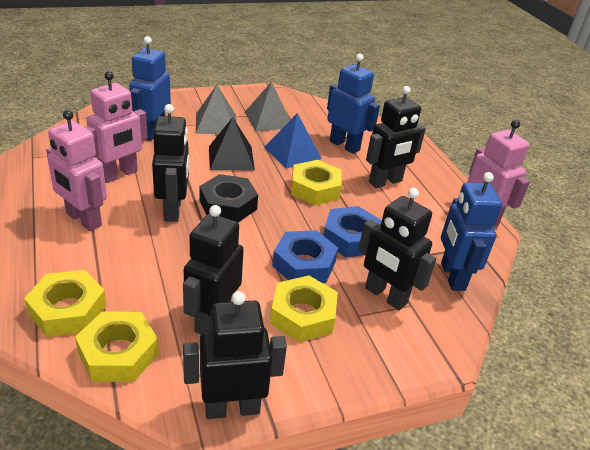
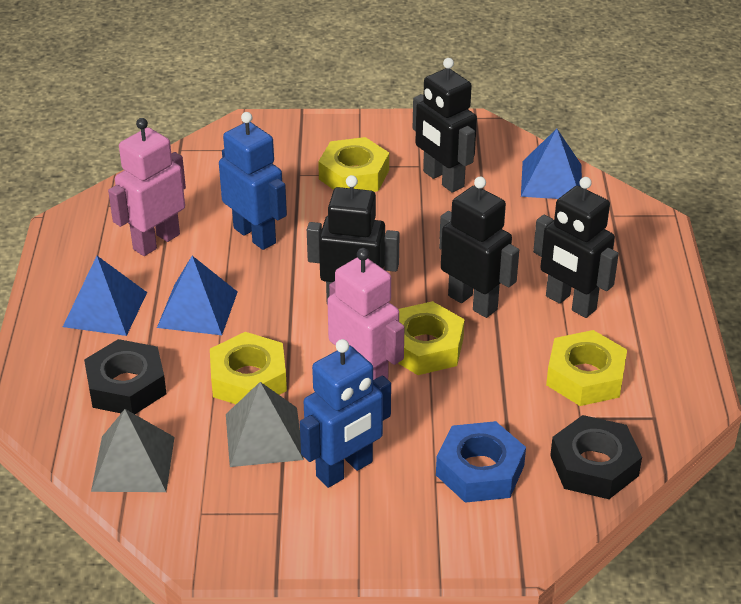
black nut: 1 -> 2
black pyramid: 1 -> 0
black robot: 5 -> 4
blue nut: 2 -> 1
blue pyramid: 1 -> 3
blue robot: 3 -> 2
pink robot: 3 -> 2

